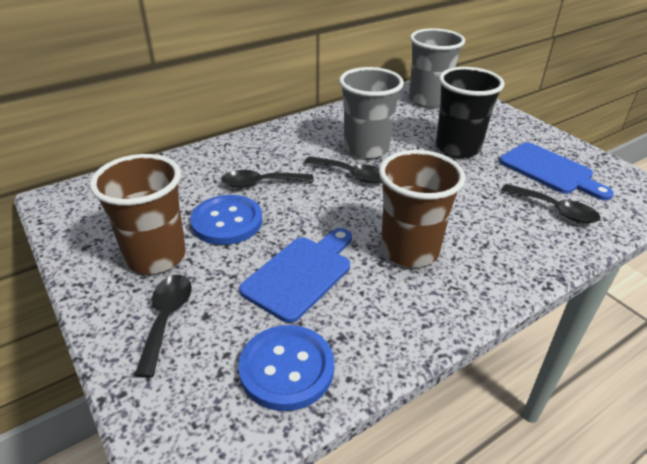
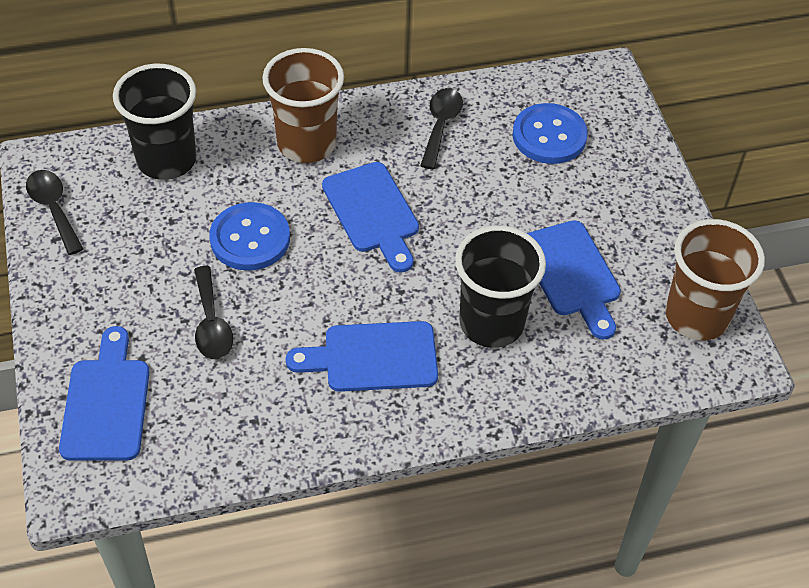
black cup: 1 -> 2
black spoon: 4 -> 3
blue cutting board: 2 -> 4
grey cup: 2 -> 0

